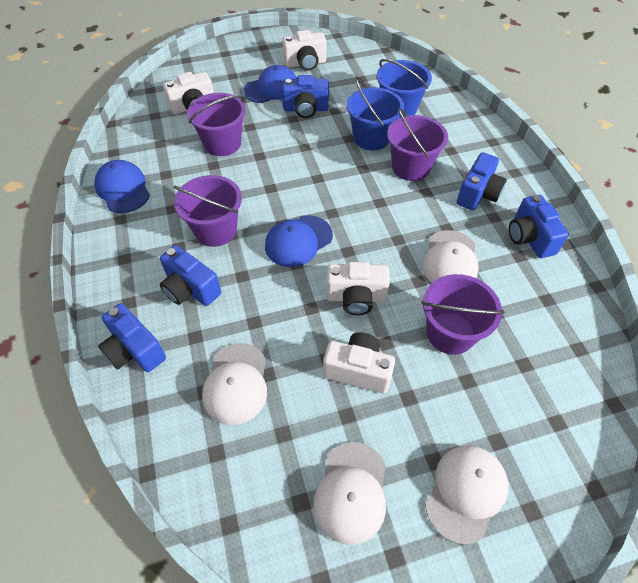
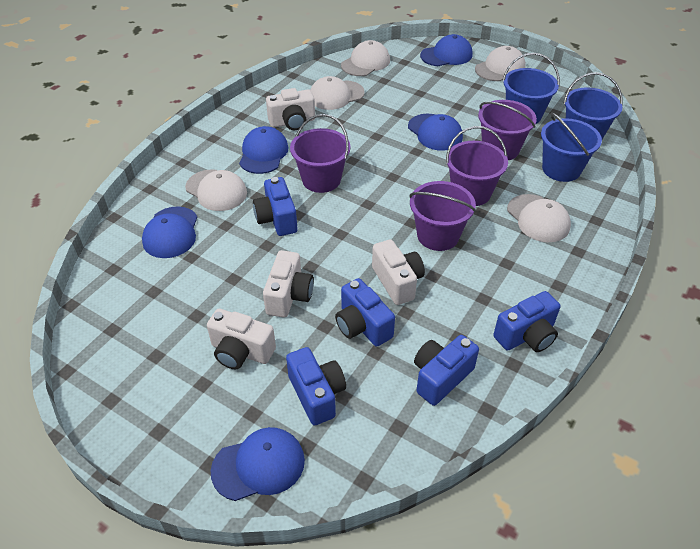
blue bucket: 2 -> 3
blue cap: 3 -> 5
white cap: 4 -> 5

